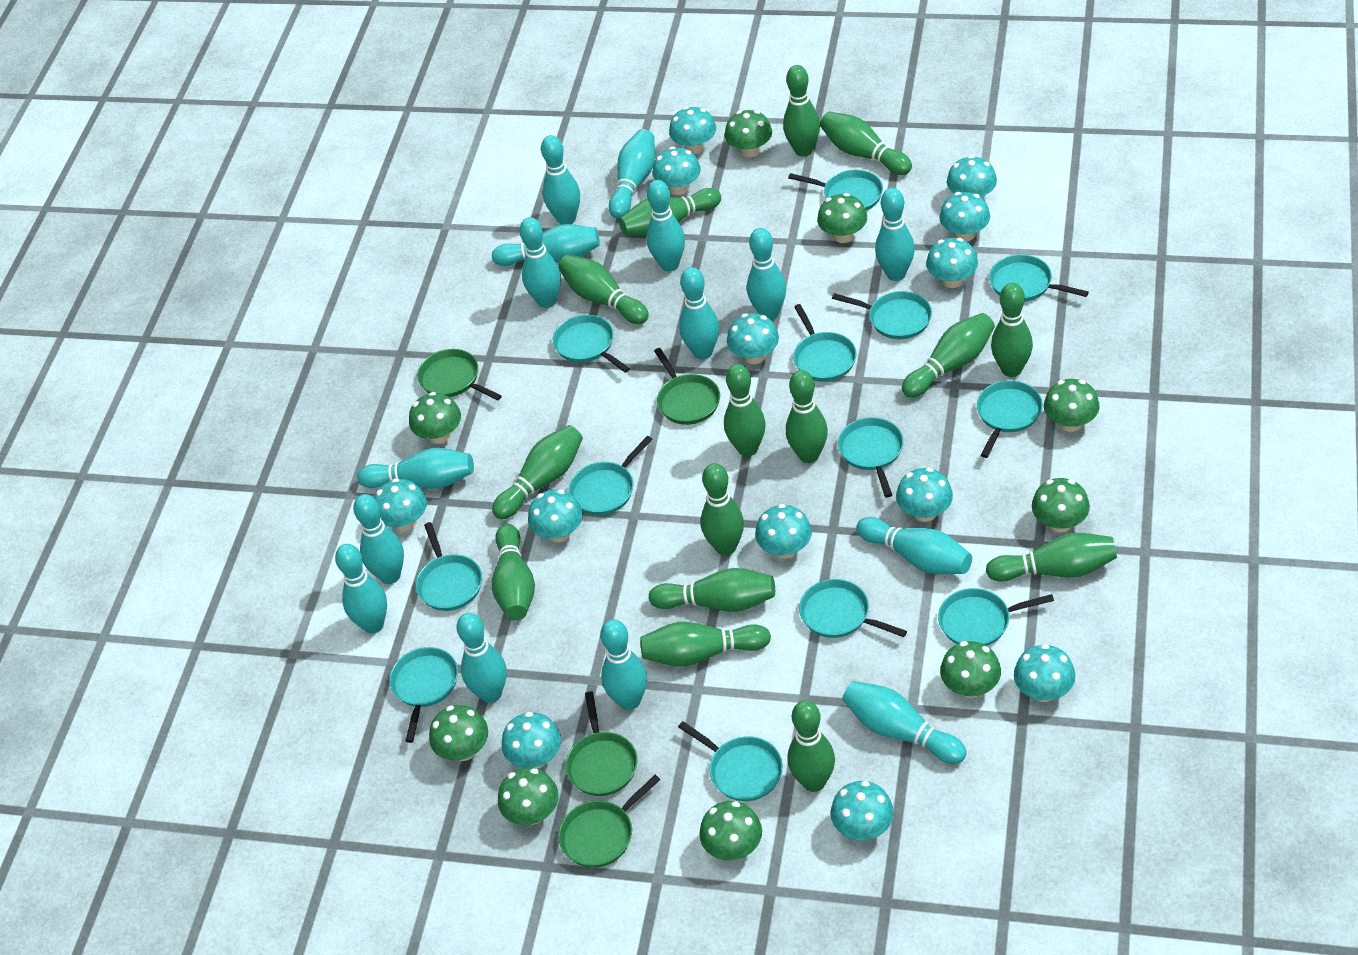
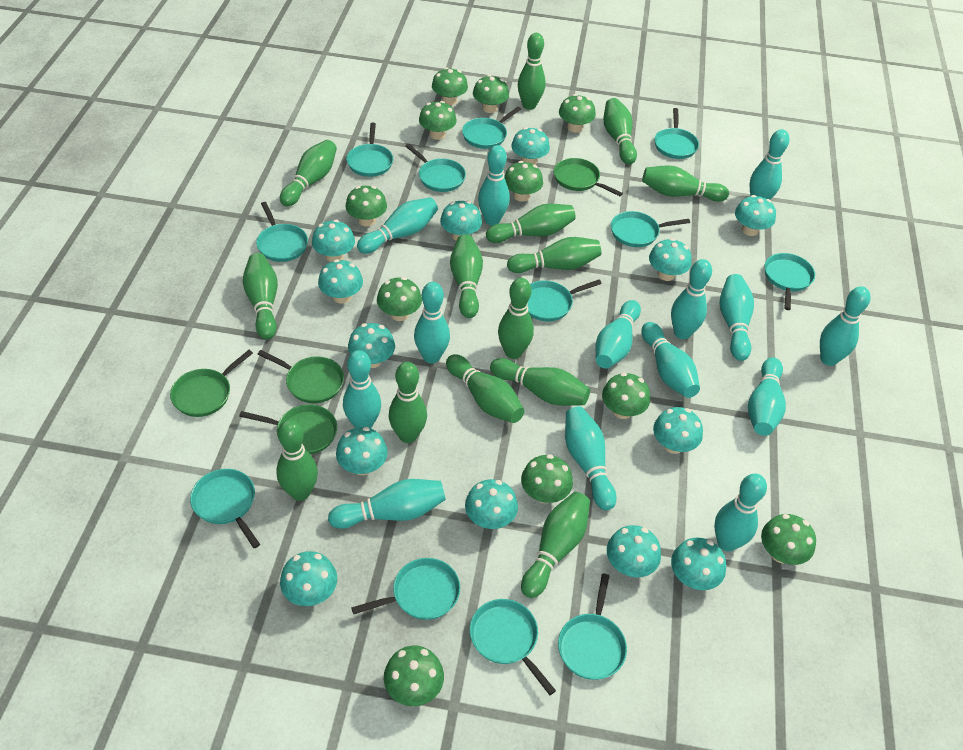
green bowling pin: 15 -> 14
green mushroom: 9 -> 11
turquoise bowling pin: 15 -> 14
turquoise pan: 13 -> 12

